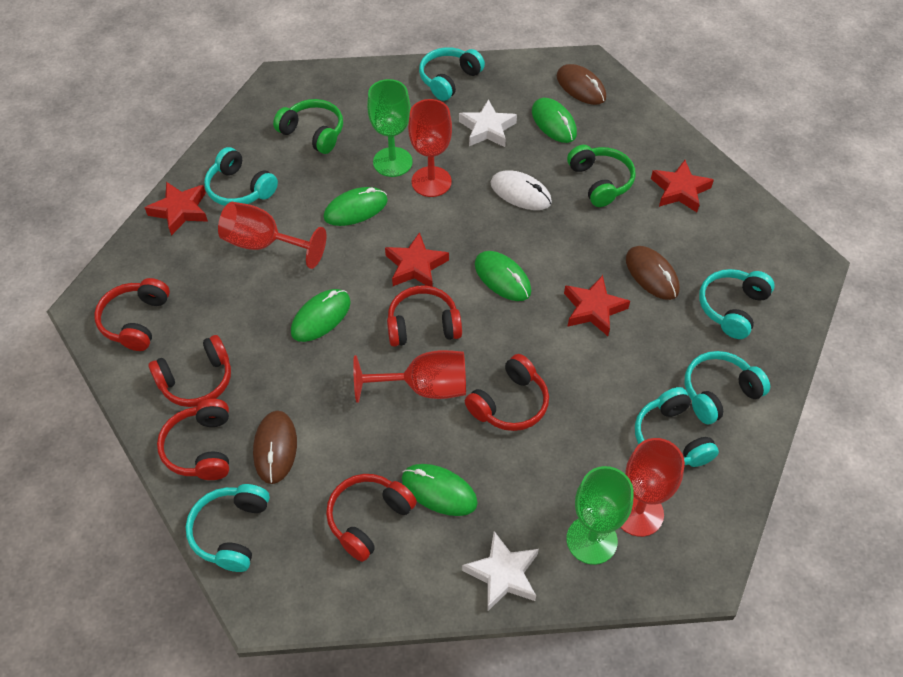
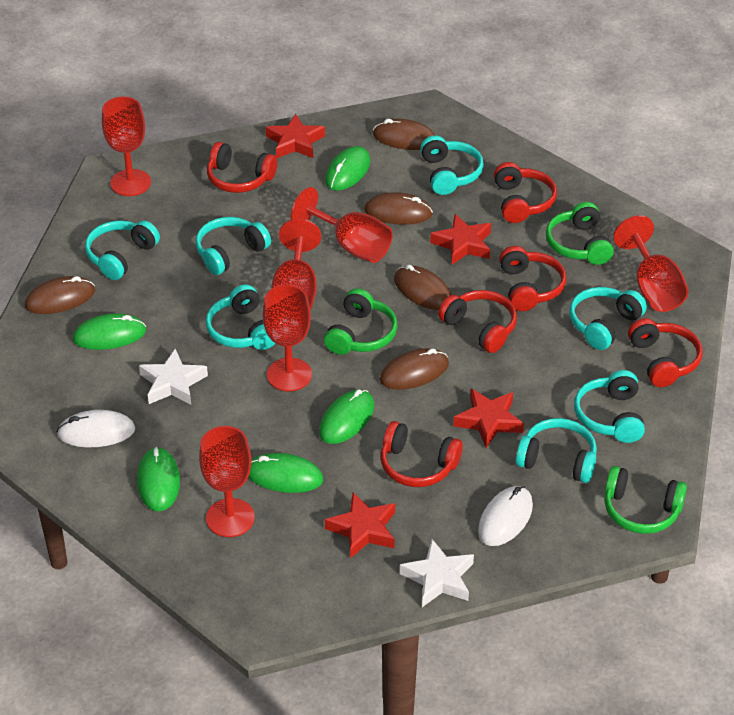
brown mouse: 3 -> 5
green goblet: 2 -> 0
green headphones: 2 -> 3
red goblet: 4 -> 6
turquoise headphones: 6 -> 7
white mouse: 1 -> 2

